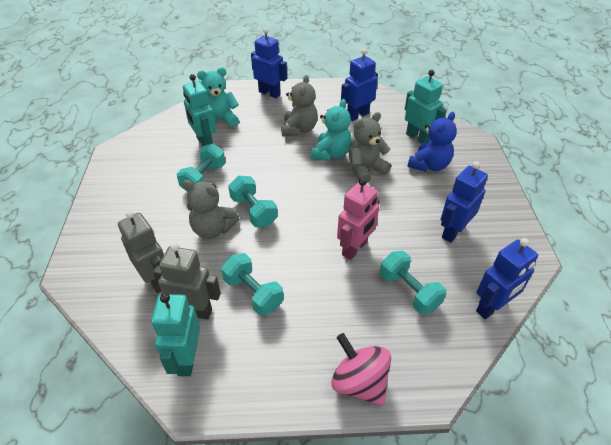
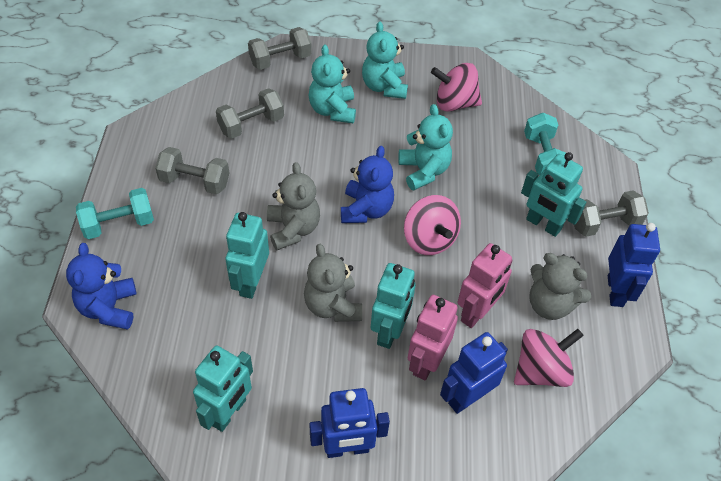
blue robot: 4 -> 3
blue teddy bear: 1 -> 2
grey dumbbell: 0 -> 4
grey robot: 2 -> 0
pink robot: 1 -> 2
pink spinning top: 1 -> 3
turquoise dumbbell: 4 -> 2
turquoise robot: 3 -> 4
turquoise teddy bear: 2 -> 3

